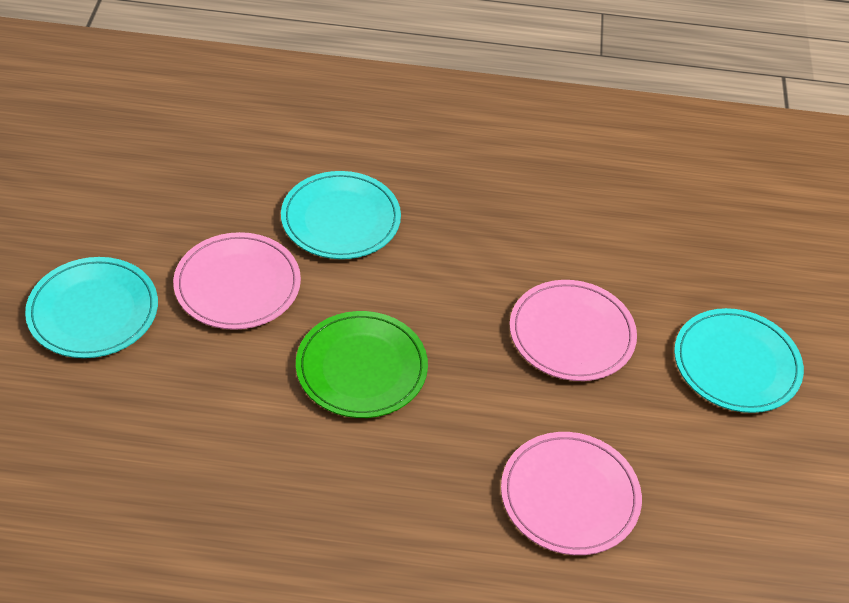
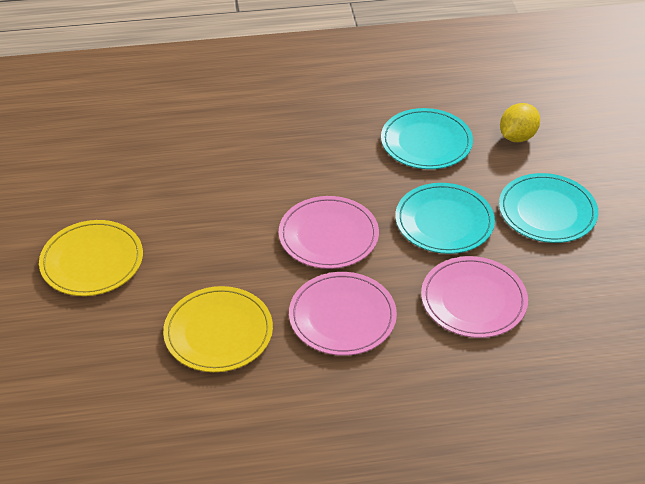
green plate: 1 -> 0
yellow lemon: 0 -> 1
yellow plate: 0 -> 2

